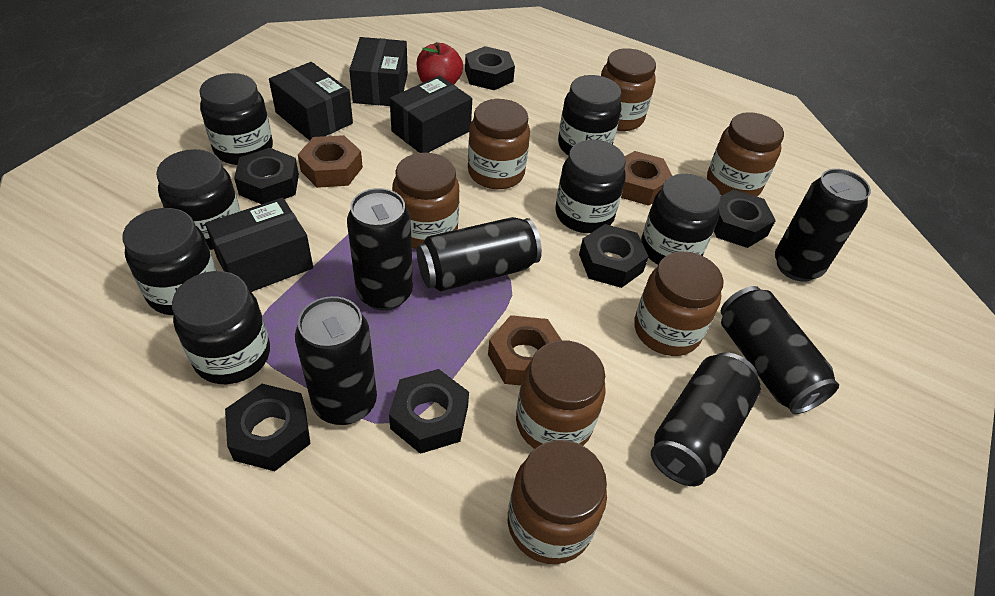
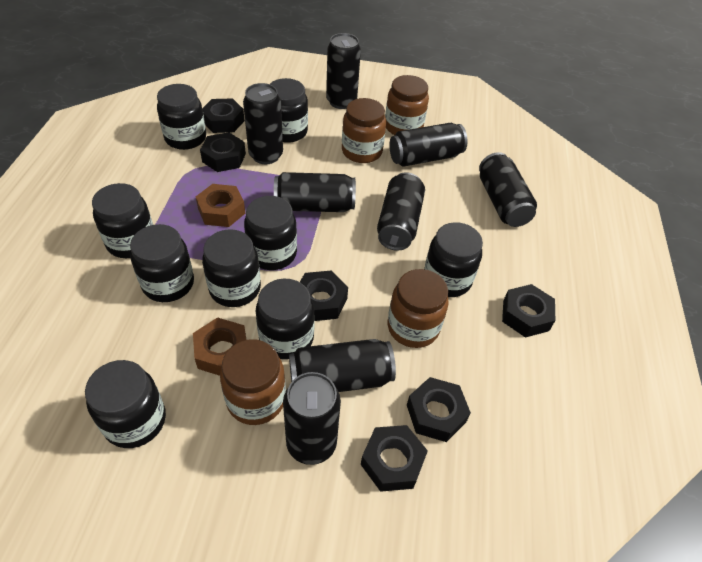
black box: 4 -> 0
black can: 6 -> 8
black jar: 7 -> 9
brown jar: 7 -> 4
brown nut: 3 -> 2
red apple: 1 -> 0

